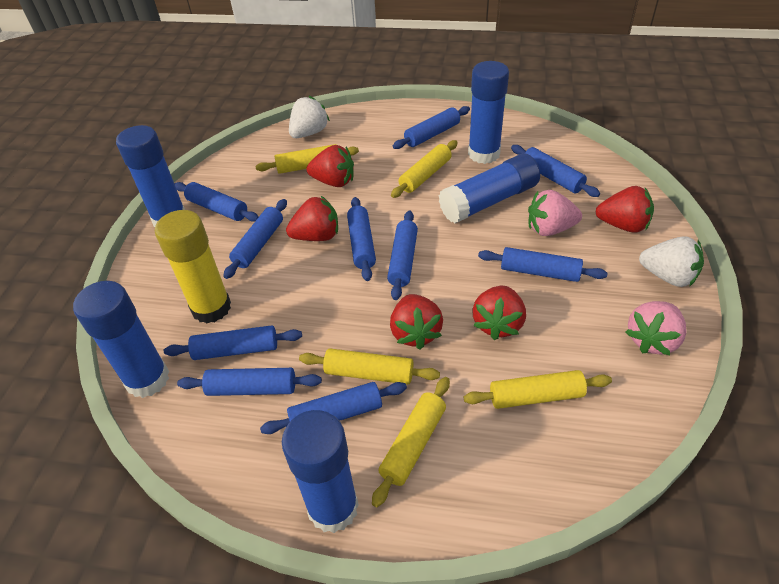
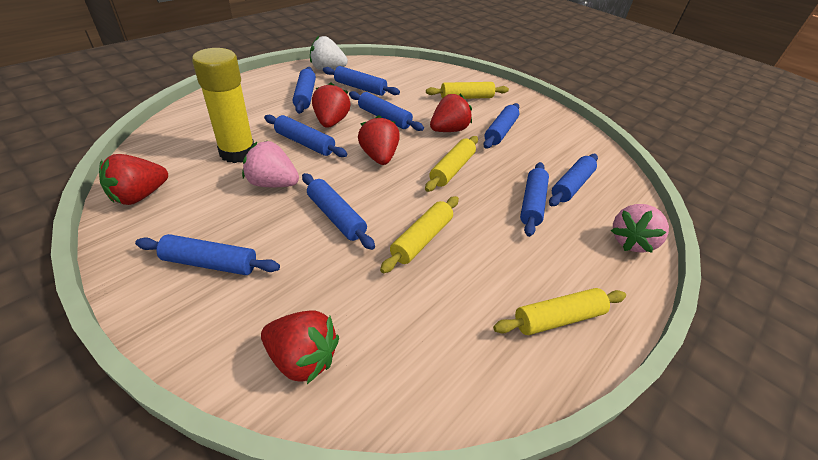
blue glue stick: 5 -> 0
blue rolling pin: 10 -> 9
white strawberry: 2 -> 1
yellow rolling pin: 5 -> 4

